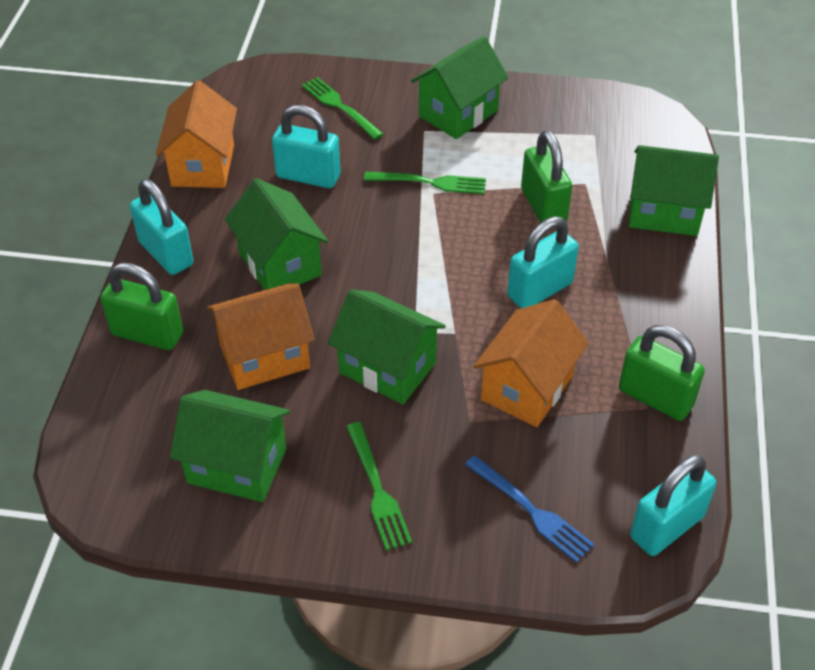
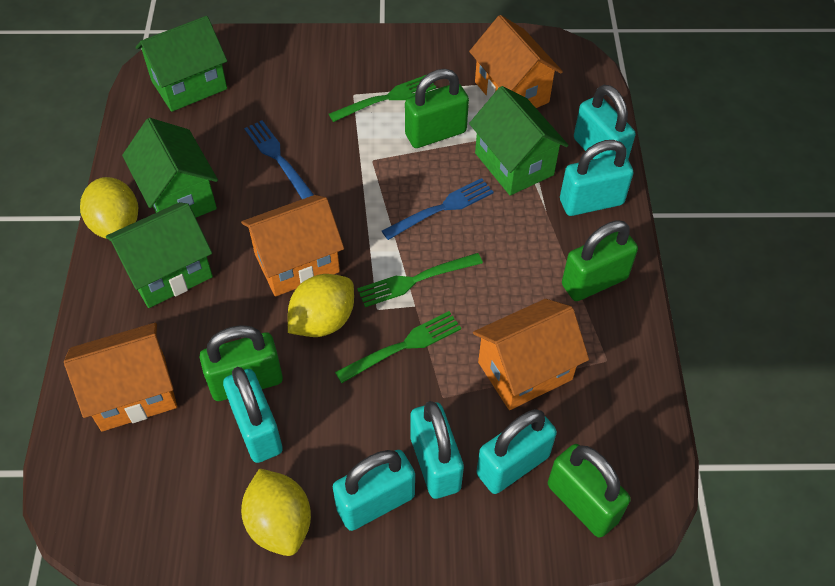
blue fork: 1 -> 2
green house: 5 -> 4
green padlock: 3 -> 4
orange house: 3 -> 4
turquoise padlock: 4 -> 6
yellow lemon: 0 -> 3

